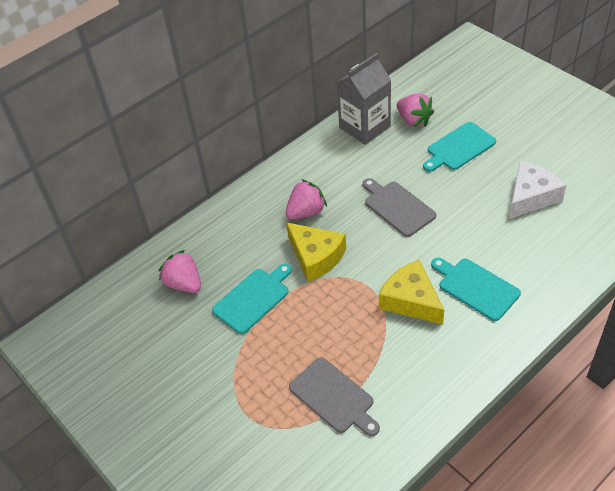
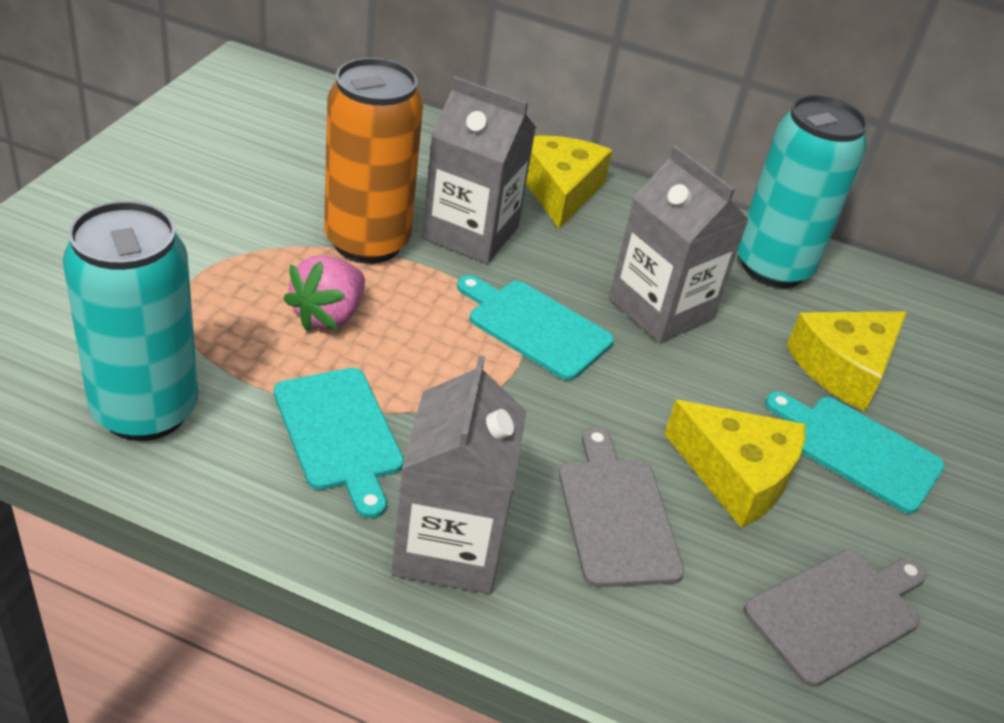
grey carton: 1 -> 3
orange can: 0 -> 1
pink strawberry: 3 -> 1
turquoise can: 0 -> 2
white cheese: 1 -> 0
yellow cheese: 2 -> 3

